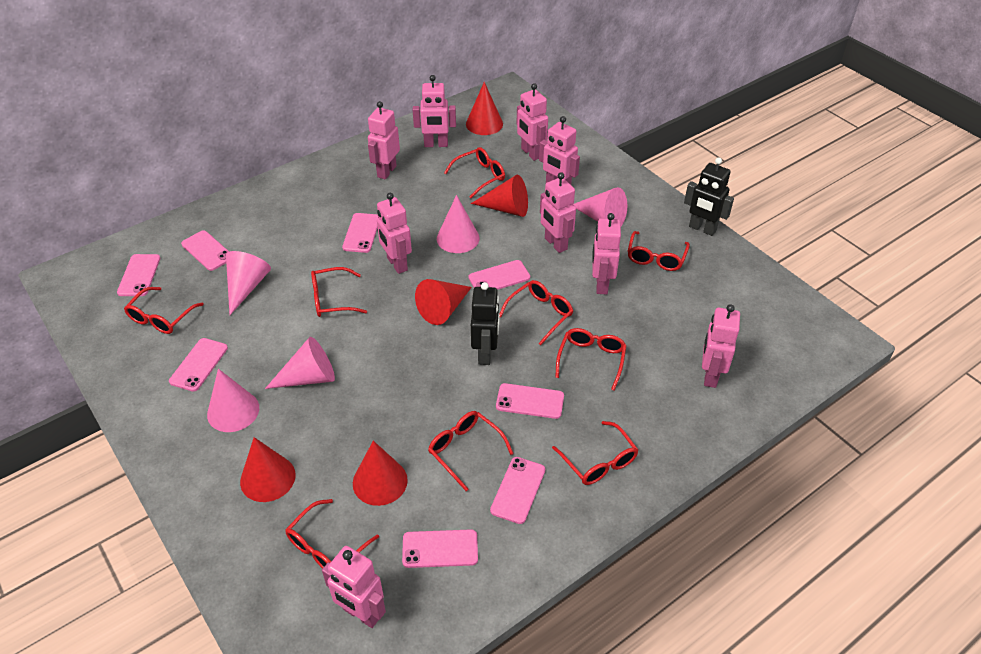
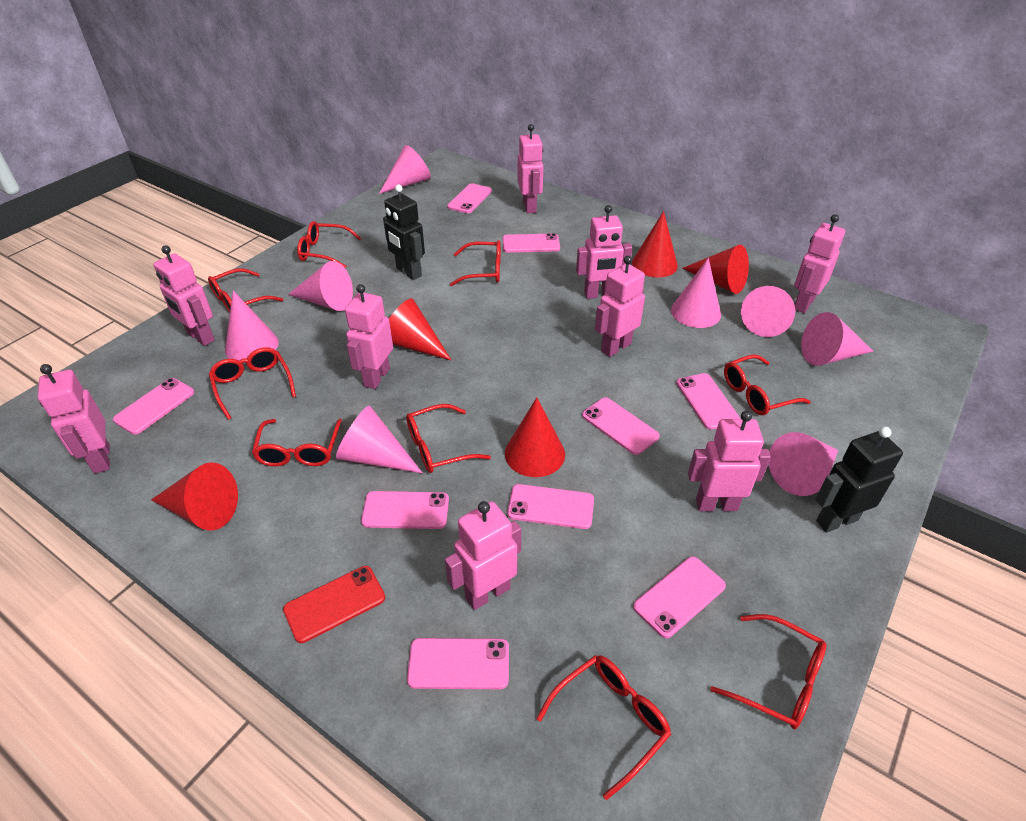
pink cone: 5 -> 8
pink phone: 8 -> 9
red phone: 0 -> 1

